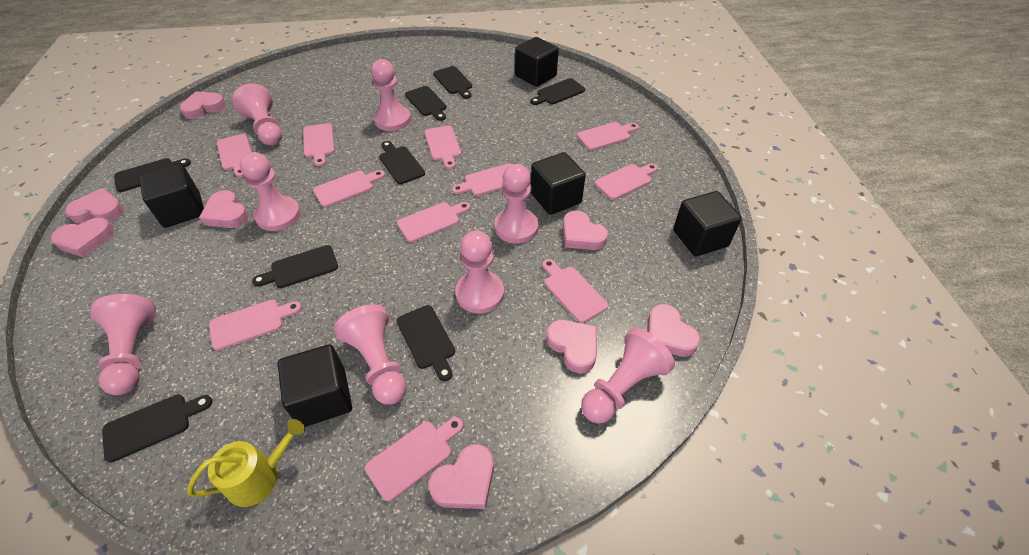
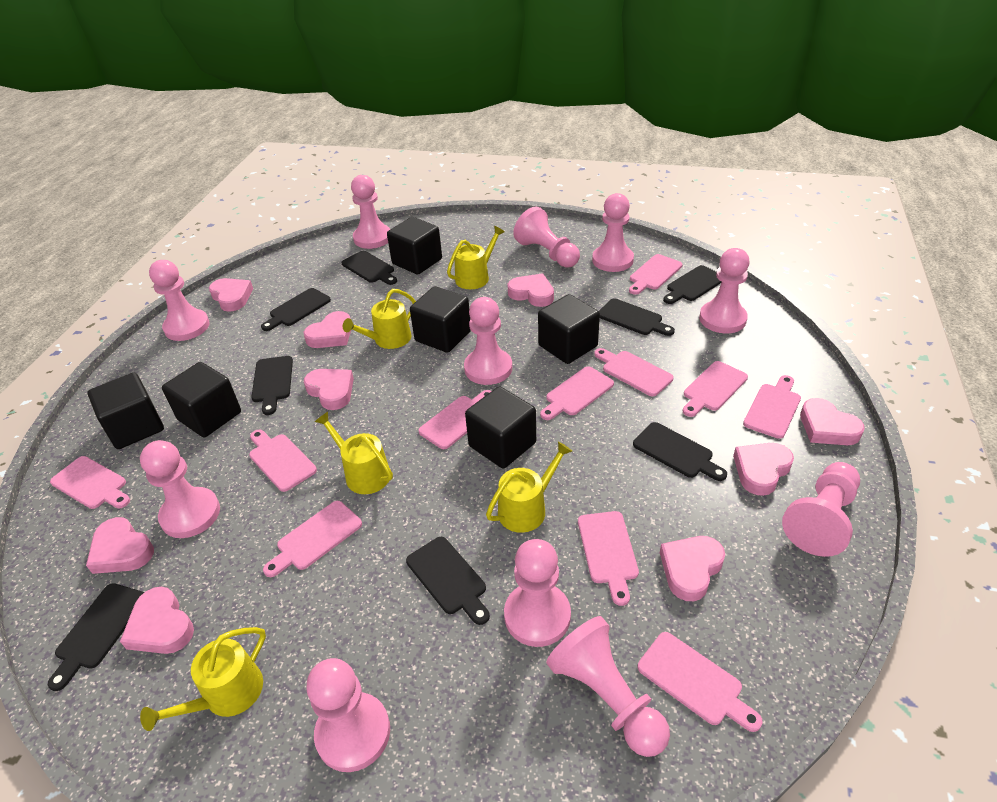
black cube: 5 -> 6
pink heart: 8 -> 9
pink pawn: 8 -> 11
yellow watering can: 1 -> 5

